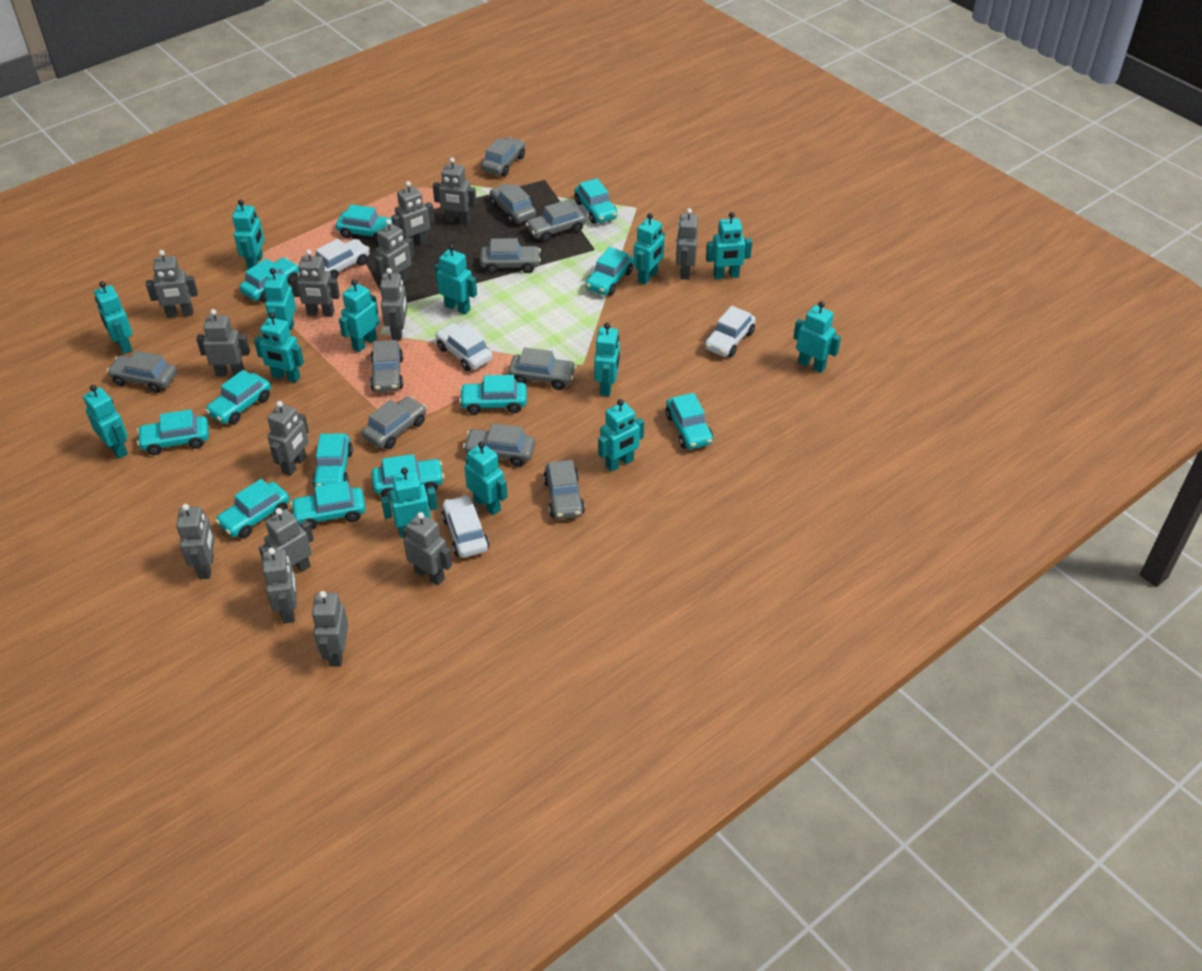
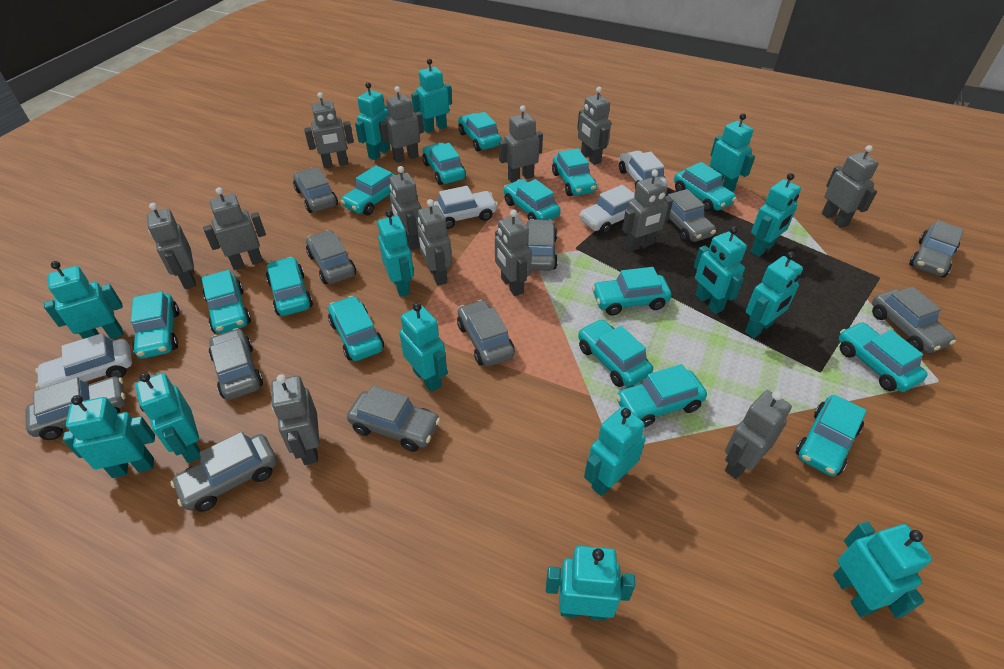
grey car: 10 -> 11
grey robot: 14 -> 13
turquoise car: 12 -> 15

